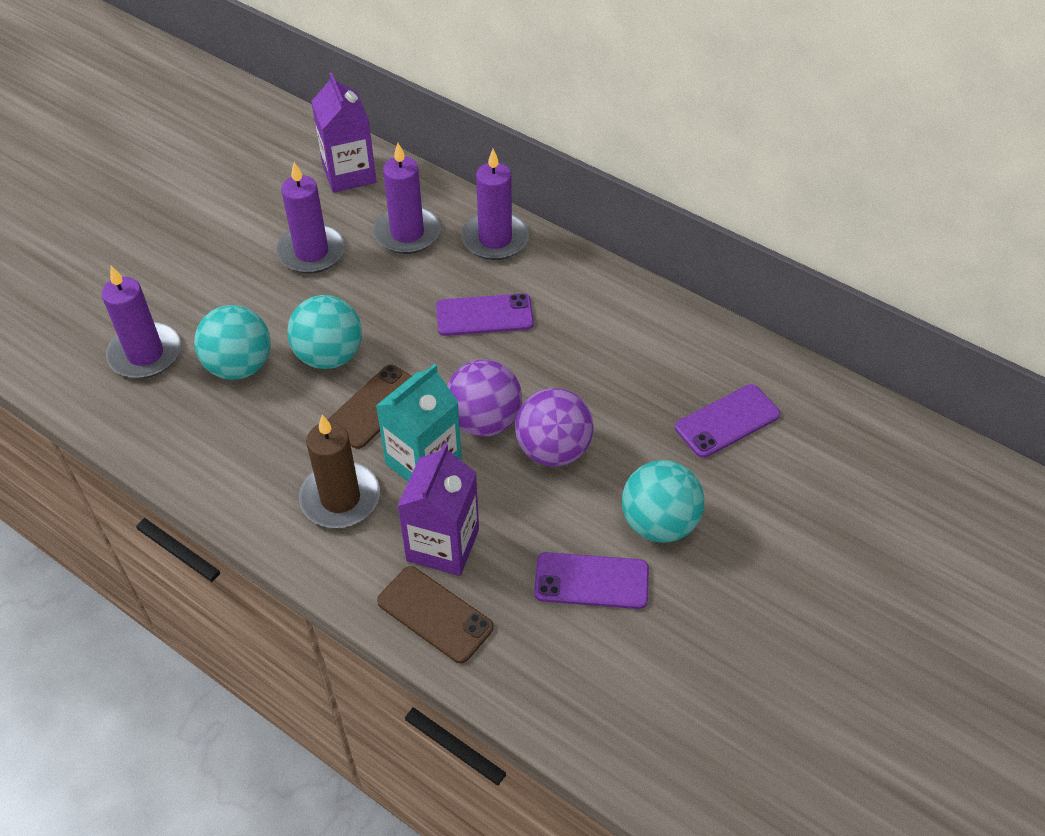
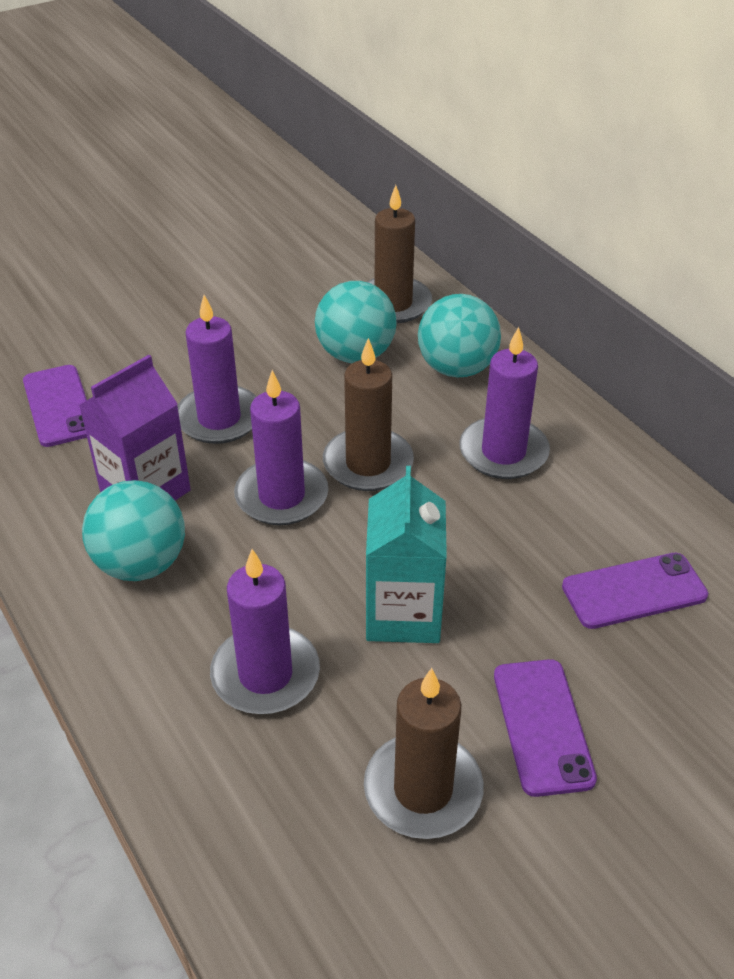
brown candle: 1 -> 3
brown phone: 2 -> 0
purple ball: 2 -> 0
purple carton: 2 -> 1

